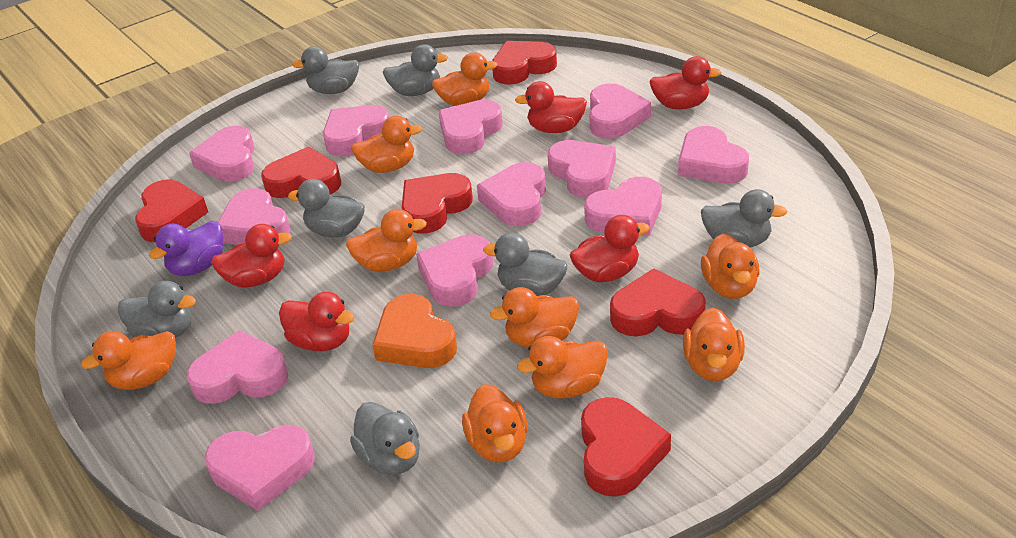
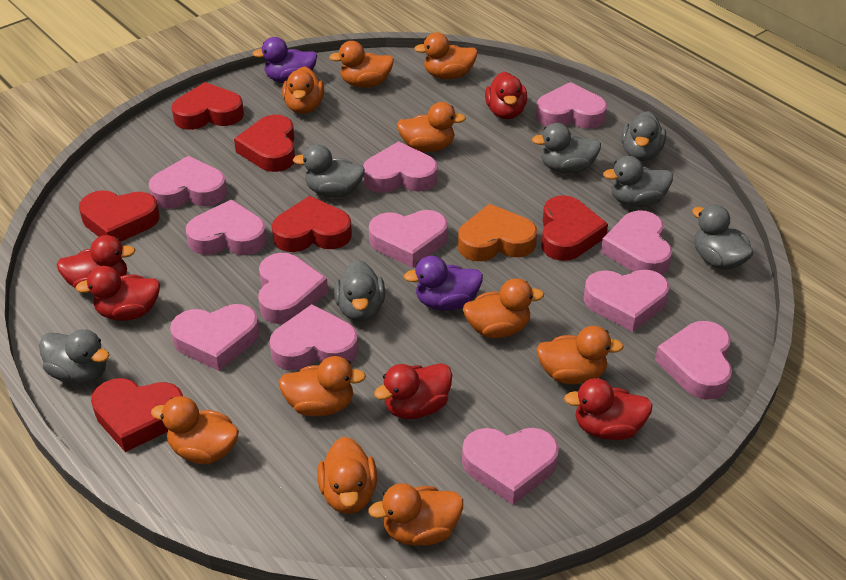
orange duck: 9 -> 10
purple duck: 1 -> 2

